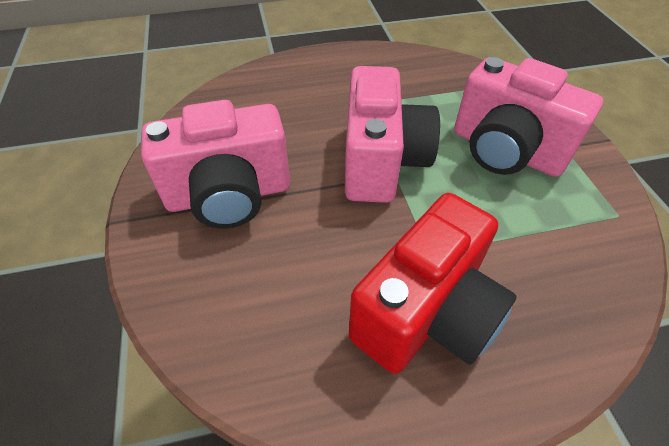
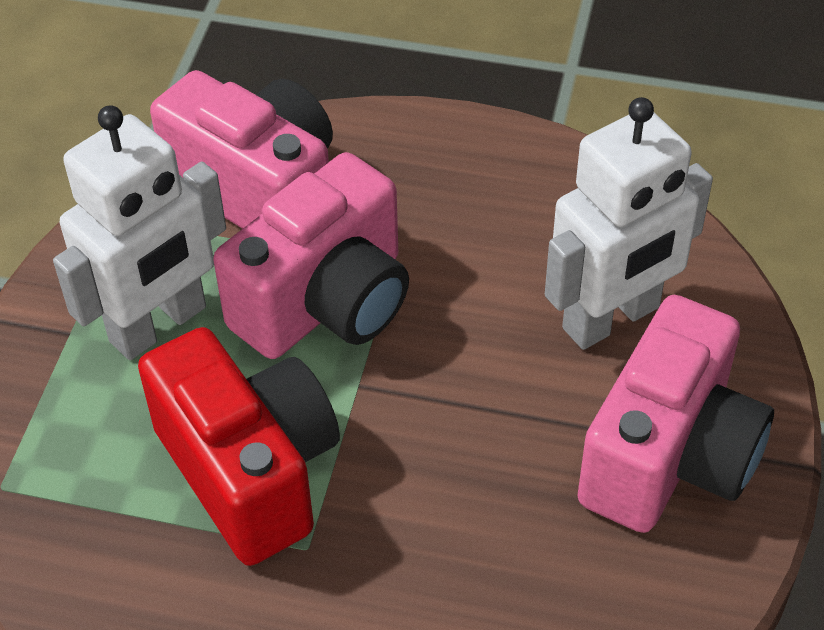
white robot: 0 -> 2

